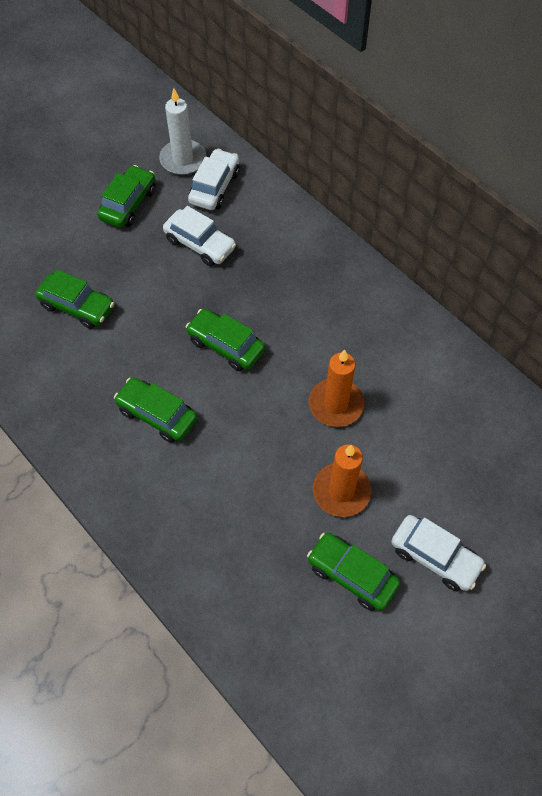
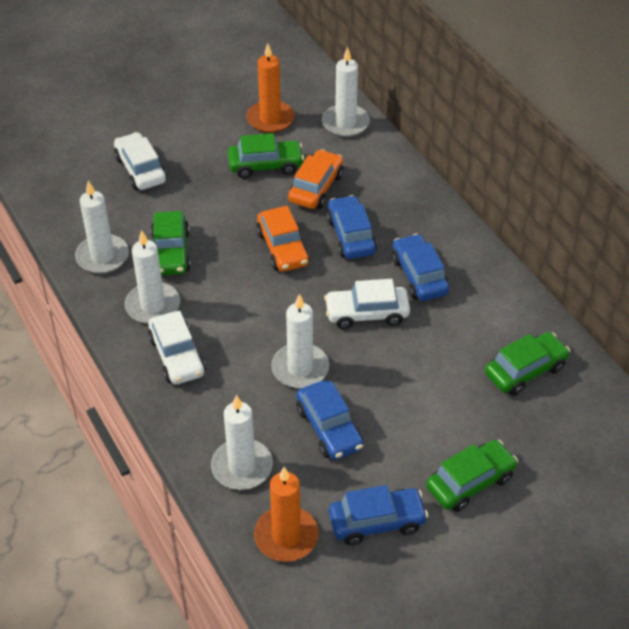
blue car: 0 -> 4
green car: 5 -> 4
orange car: 0 -> 2
white candle: 1 -> 5

